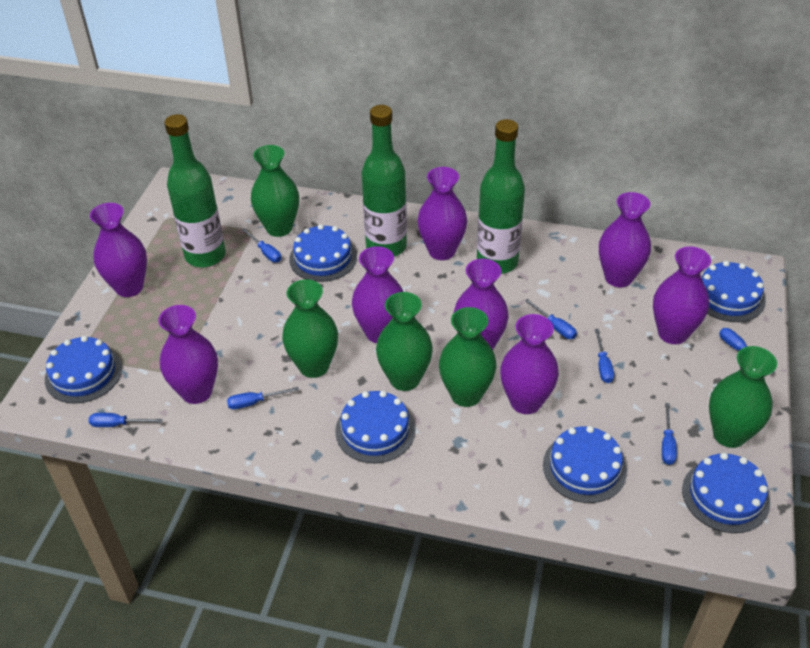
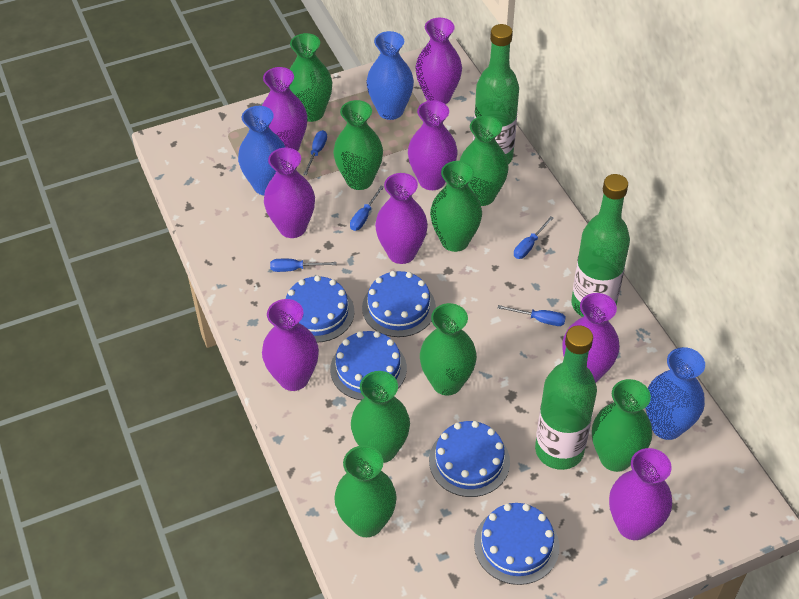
blue cake: 6 -> 5
blue screwdriver: 7 -> 5
blue vase: 0 -> 3
green vase: 5 -> 8

